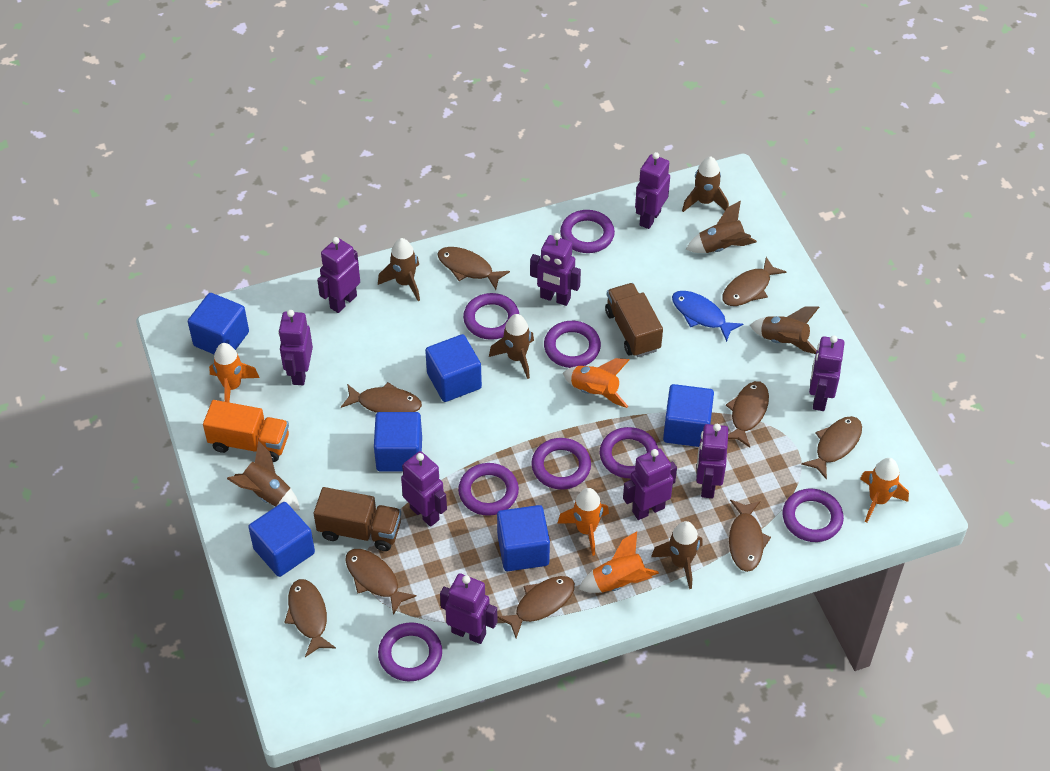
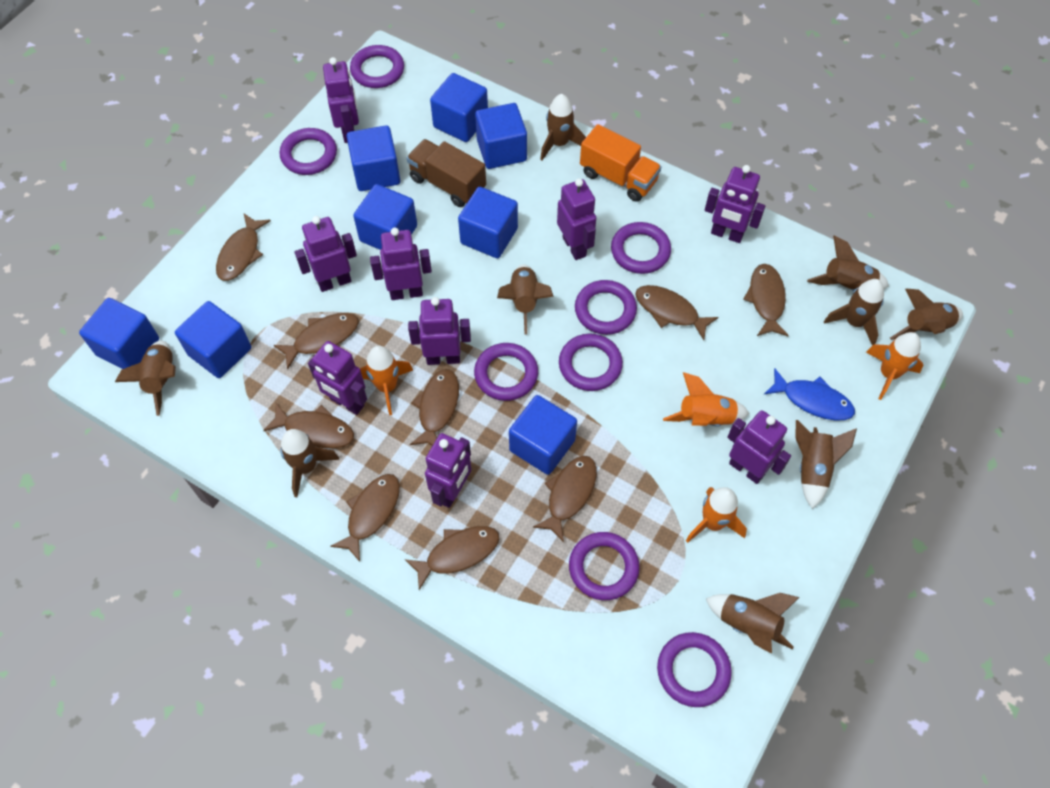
blue cube: 6 -> 8
brown rocket: 7 -> 9
brown truck: 2 -> 1
orange rocket: 5 -> 4

